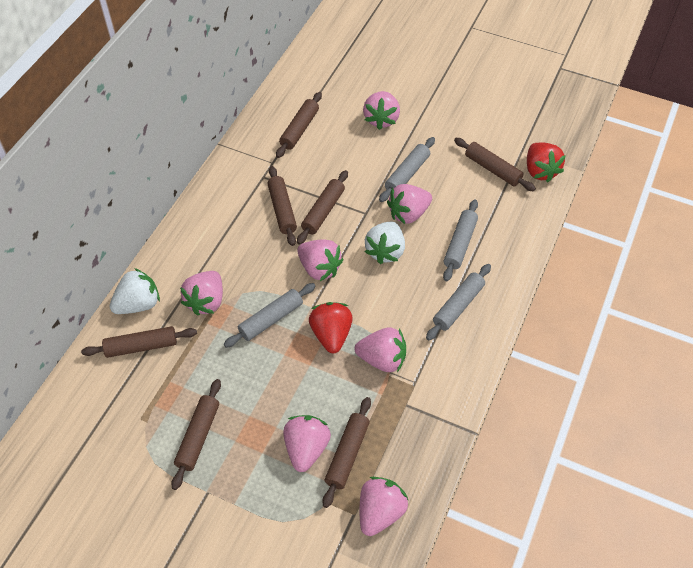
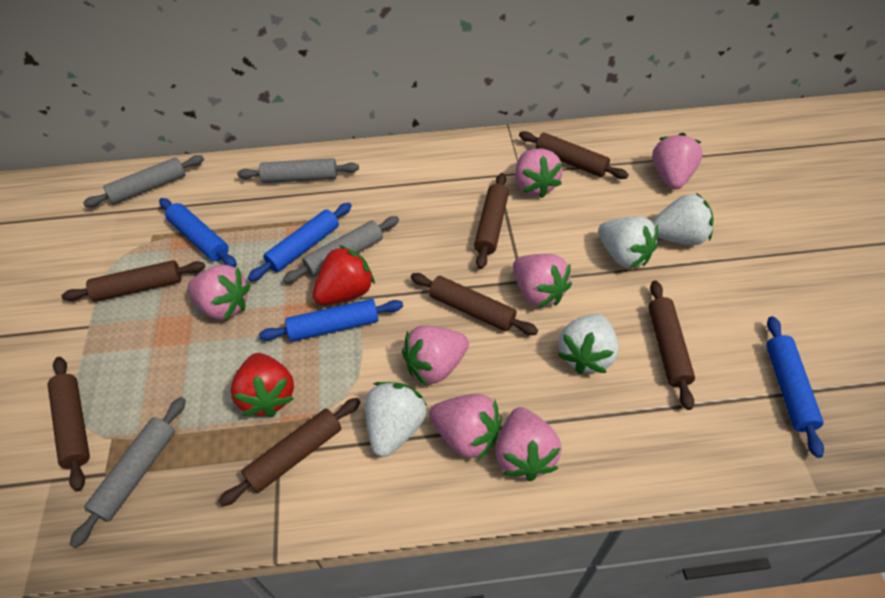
blue rolling pin: 0 -> 4
white strawberry: 2 -> 4

